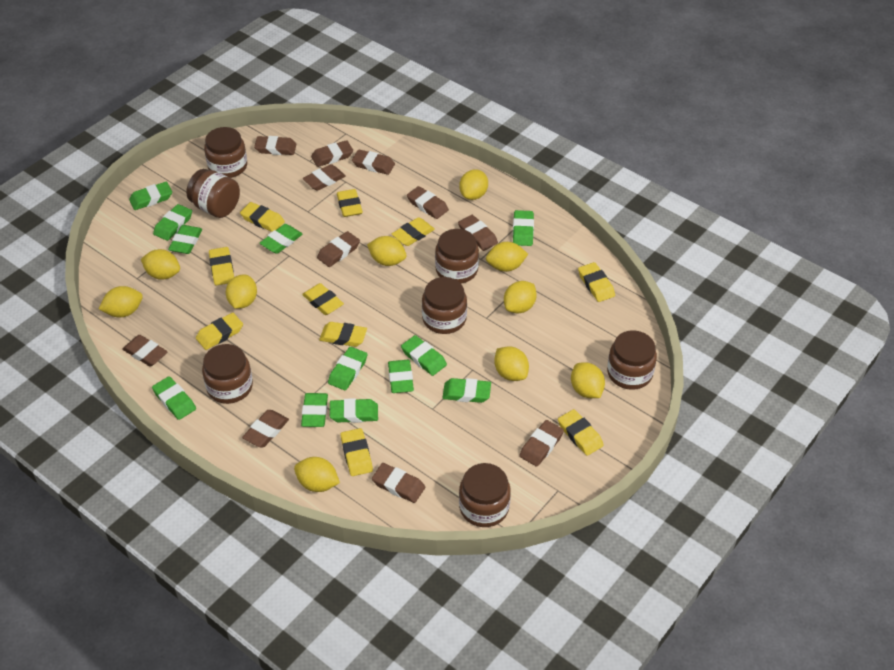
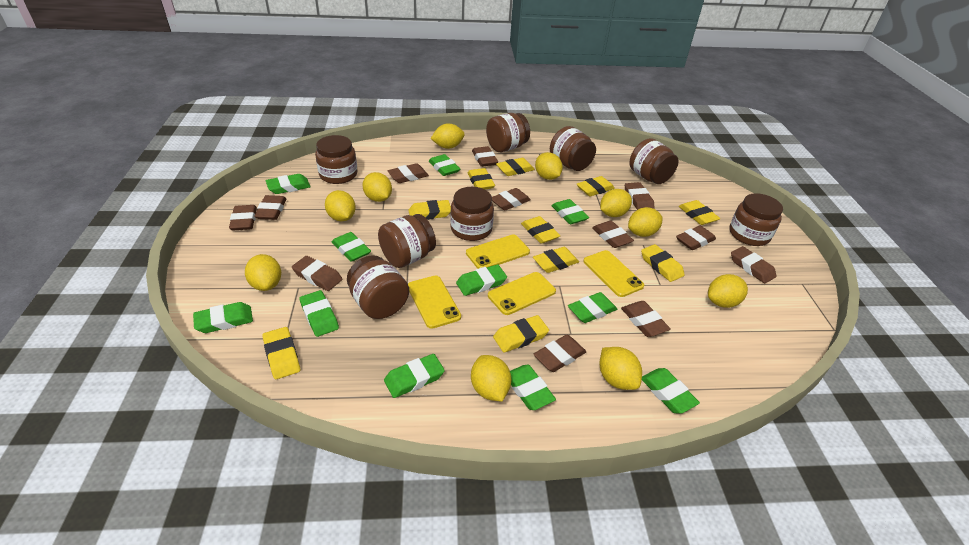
brown eraser: 11 -> 12
brown jar: 7 -> 8
green eraser: 12 -> 11
yellow phone: 0 -> 4

